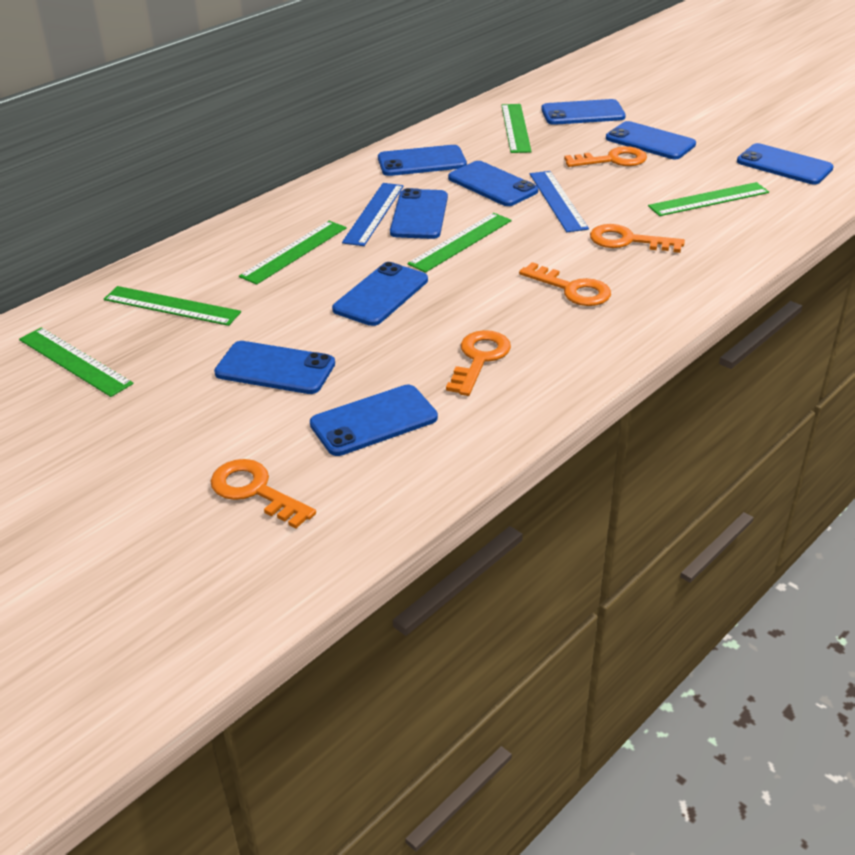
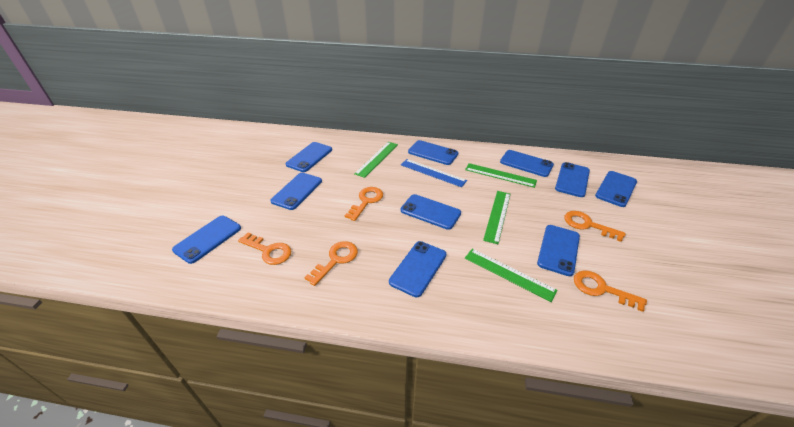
blue phone: 9 -> 10
blue ruler: 2 -> 1
green ruler: 6 -> 4

